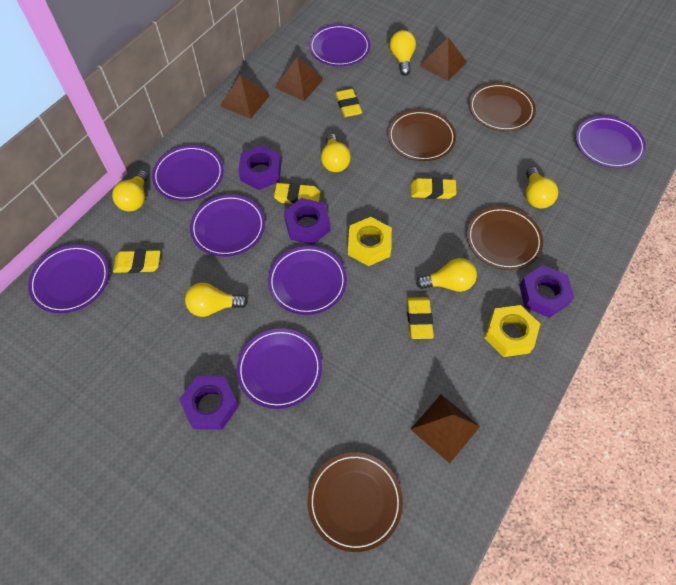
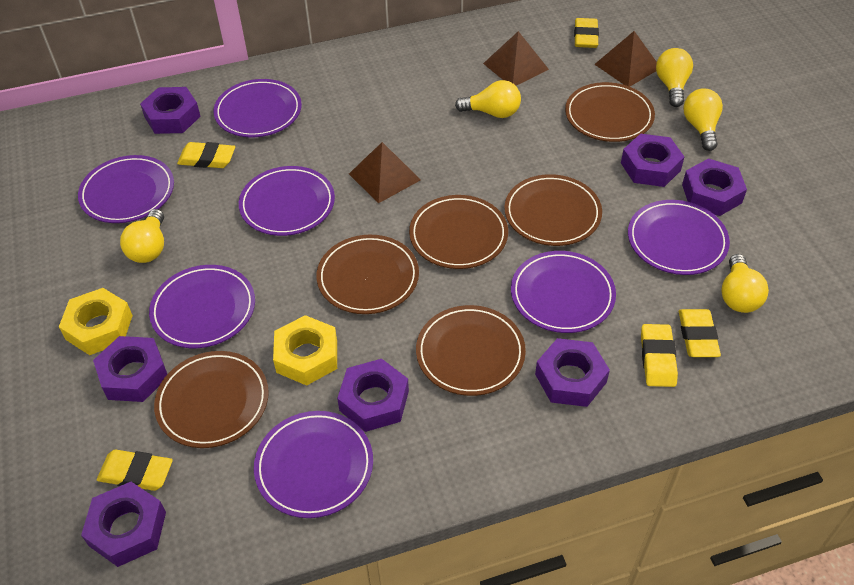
brown plate: 4 -> 6
brown pyramid: 4 -> 3
purple nut: 4 -> 7
yellow light bulb: 6 -> 5

